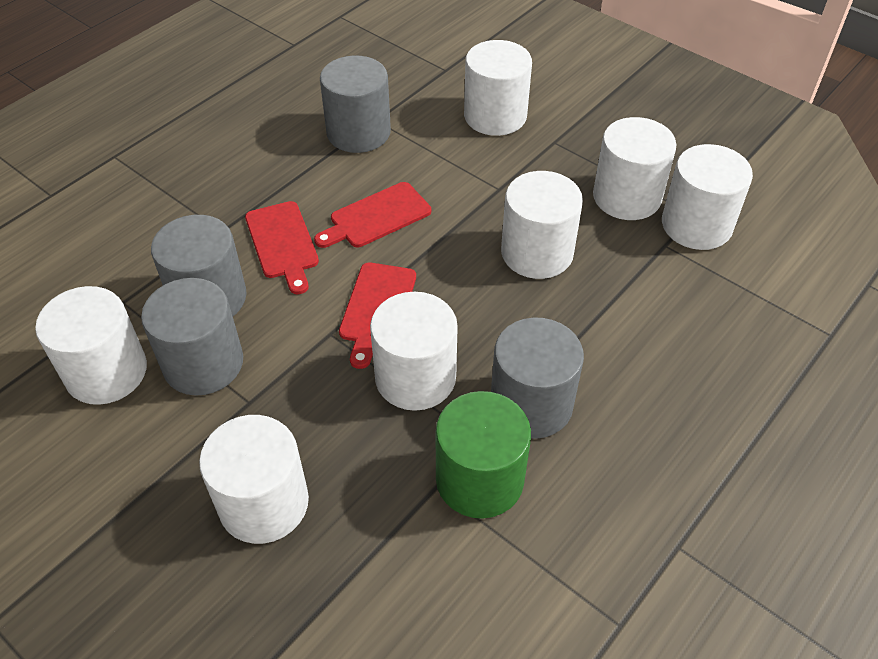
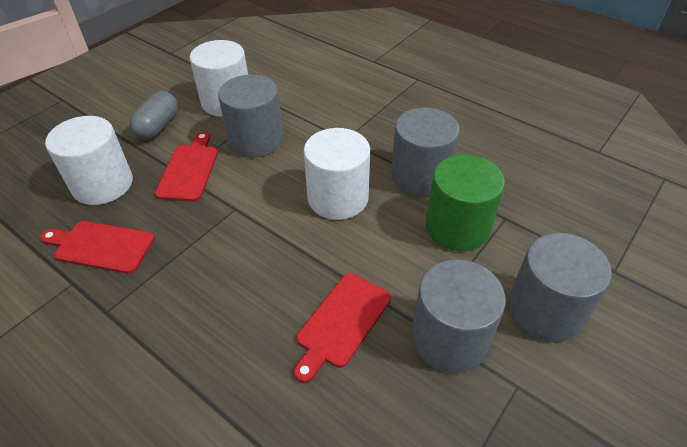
grey capsule: 0 -> 1
white cylinder: 7 -> 3

